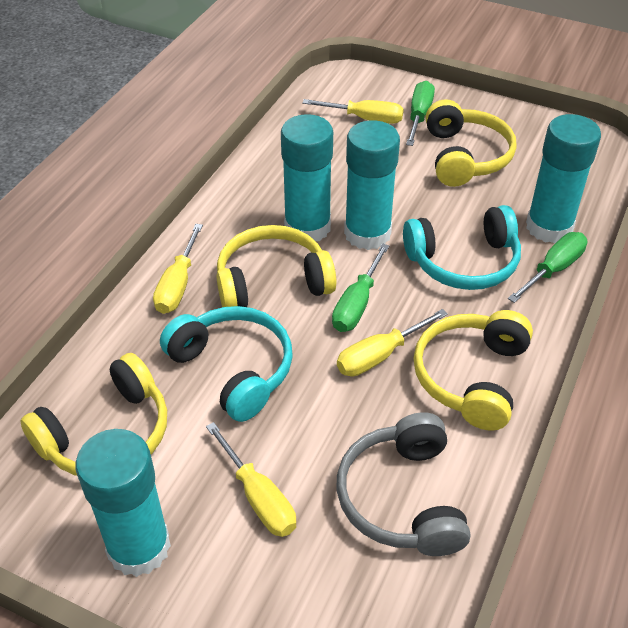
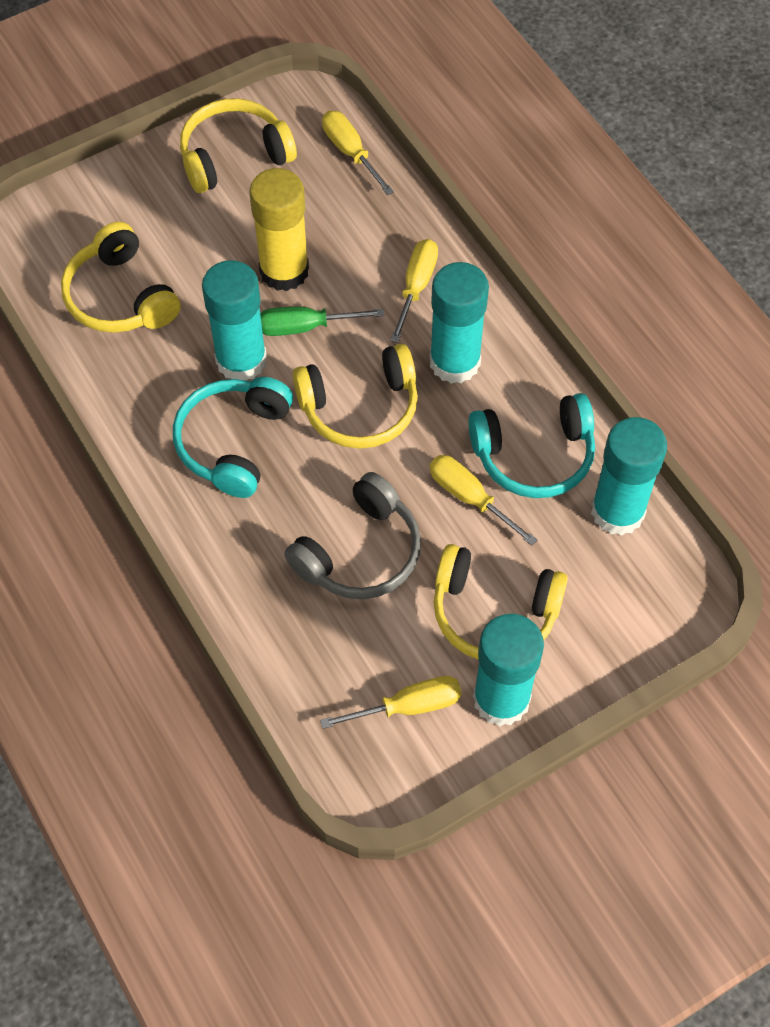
green screwdriver: 3 -> 1
yellow glue stick: 0 -> 1

